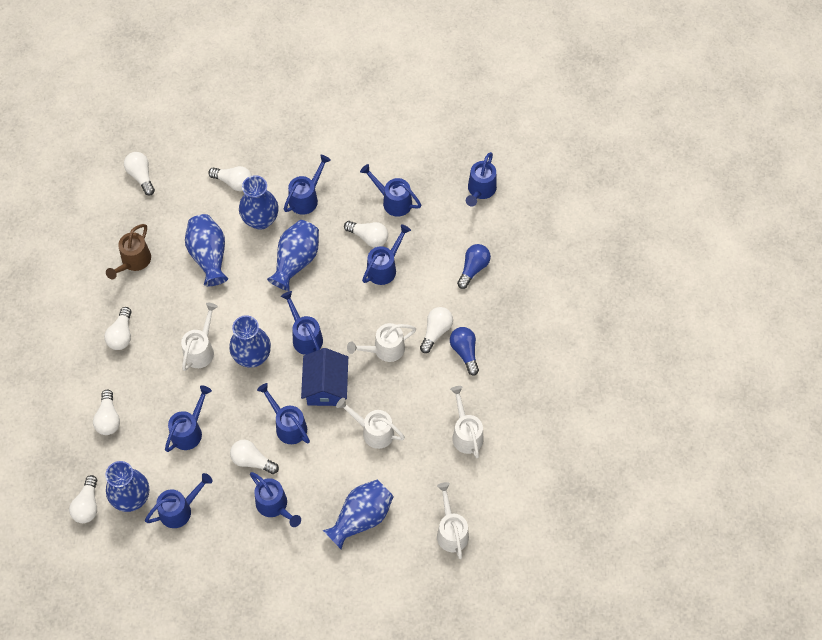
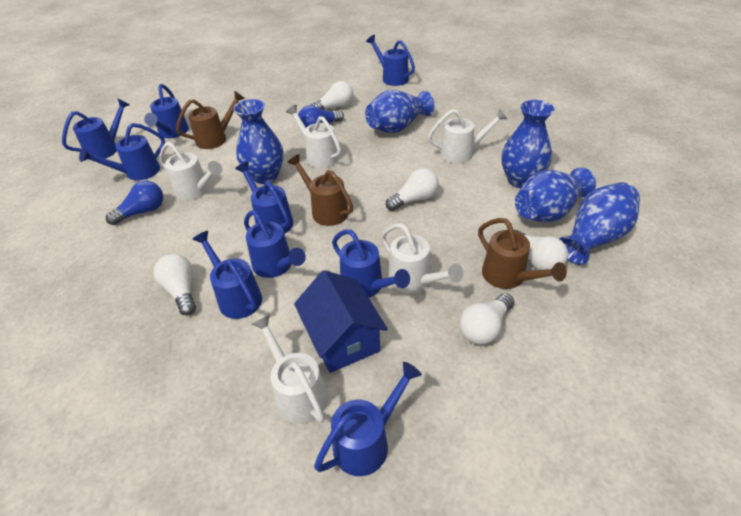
blue vase: 6 -> 5
brown watering can: 1 -> 3
white light bulb: 8 -> 5

